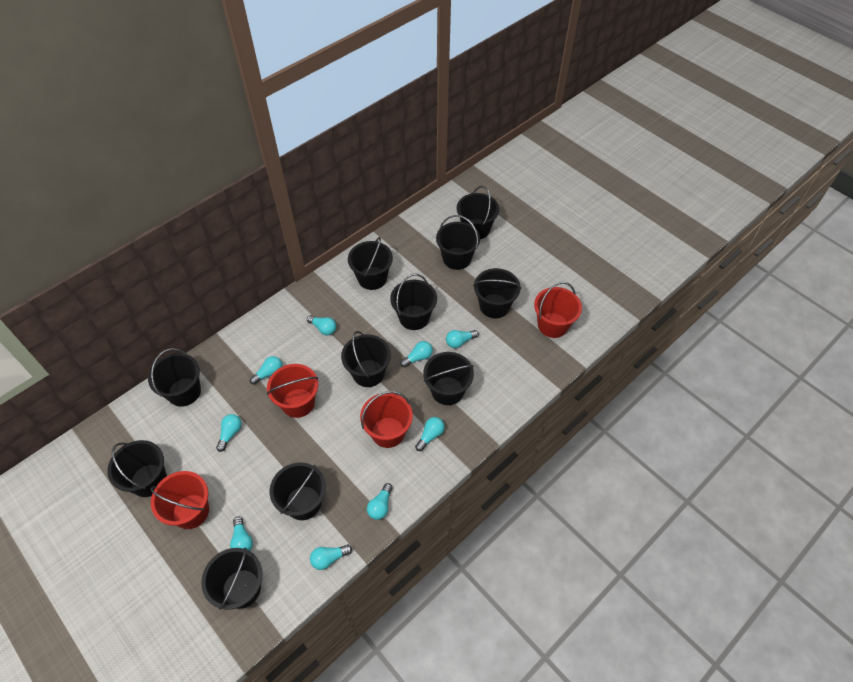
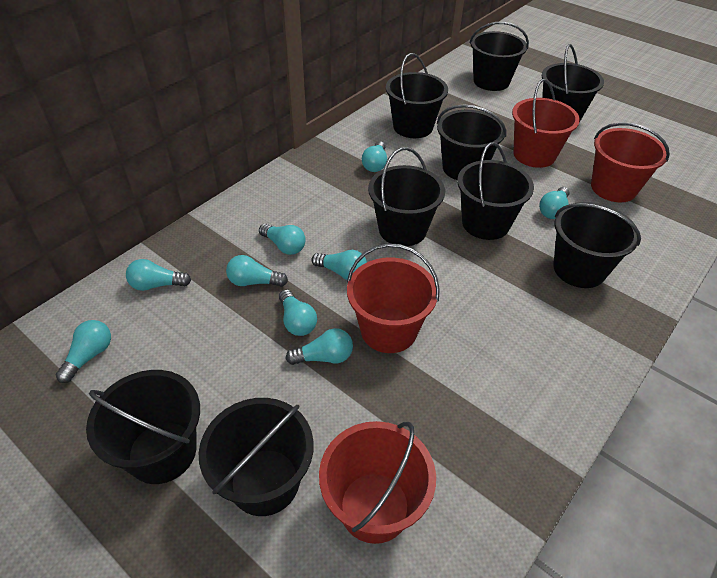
black bucket: 11 -> 9

